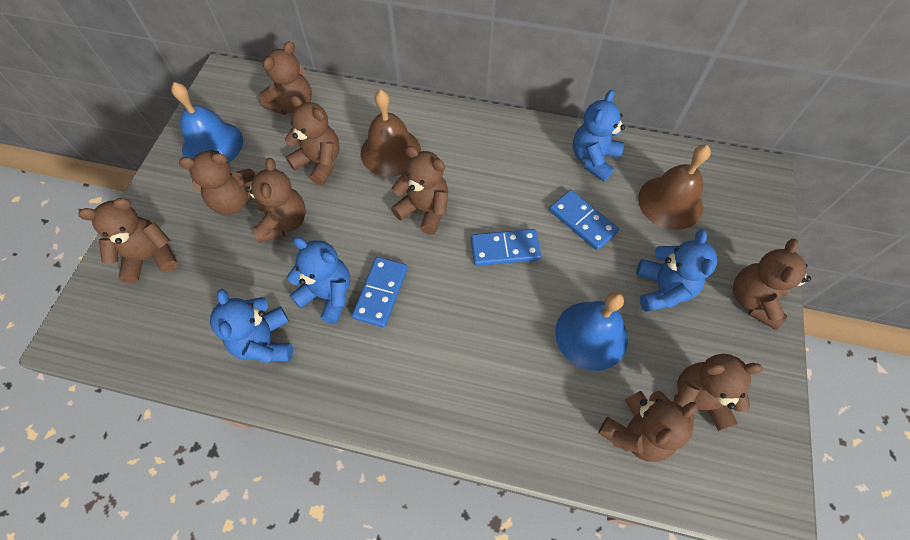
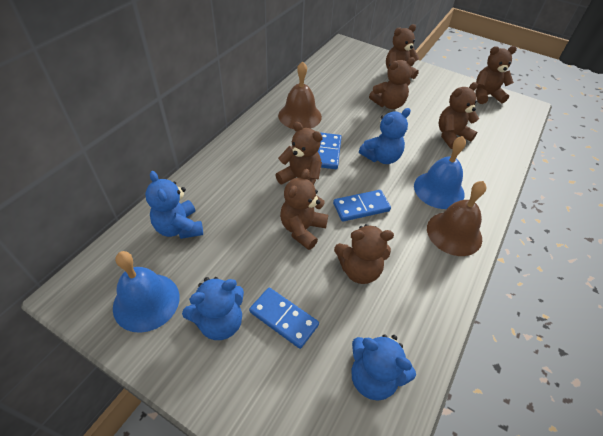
brown teddy bear: 9 -> 7

